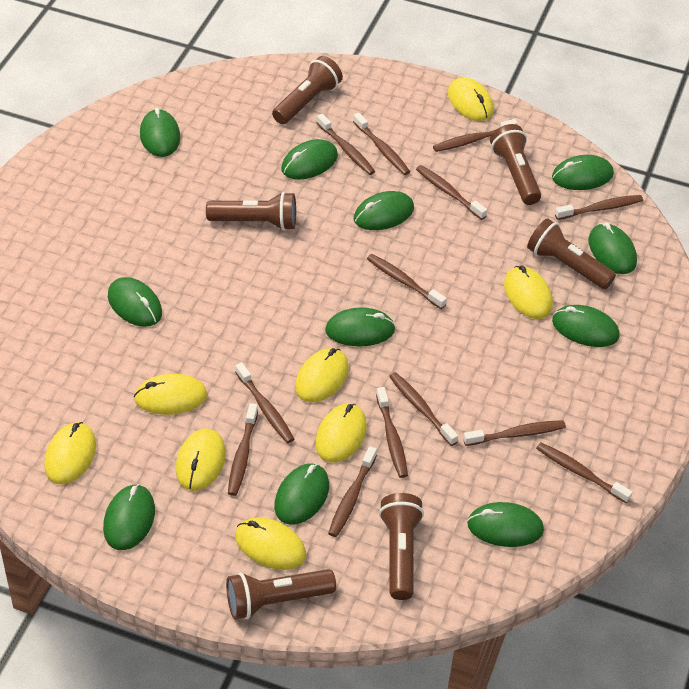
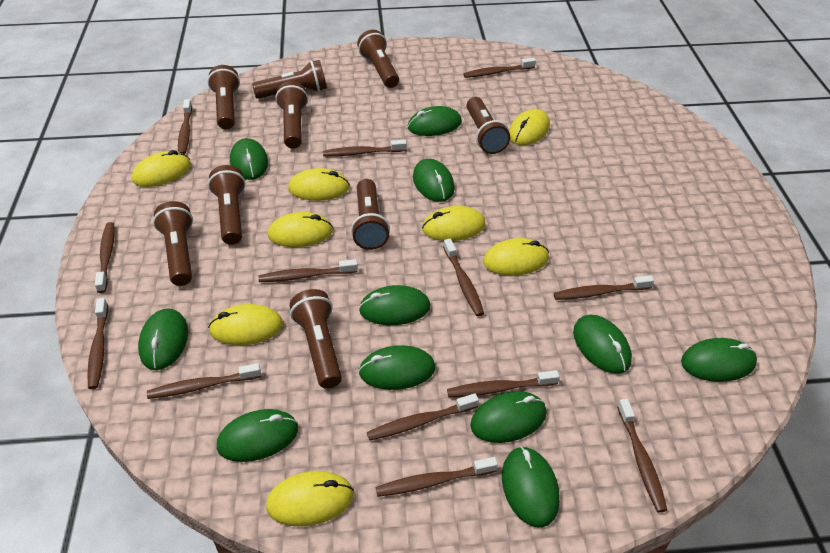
brown flashlight: 6 -> 9

